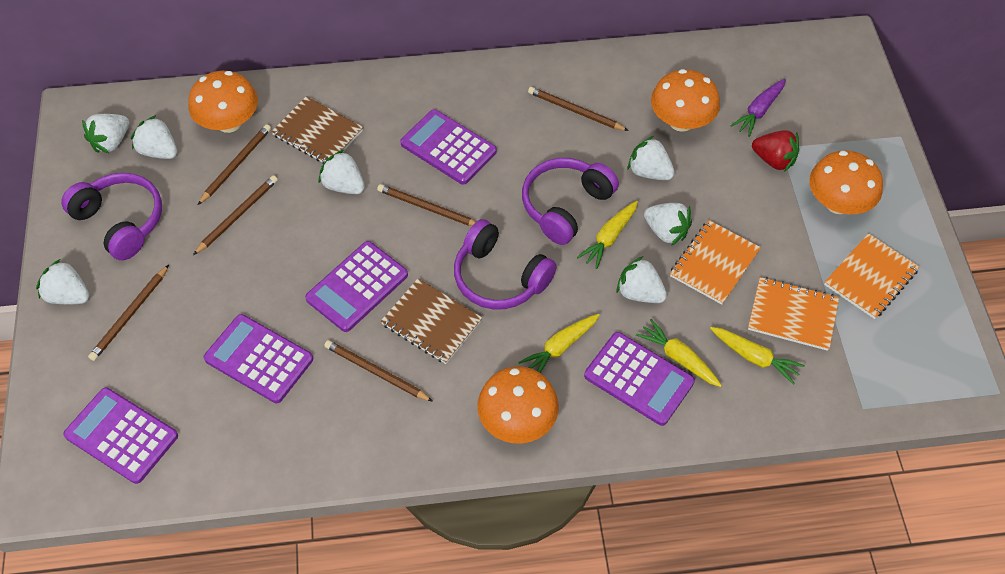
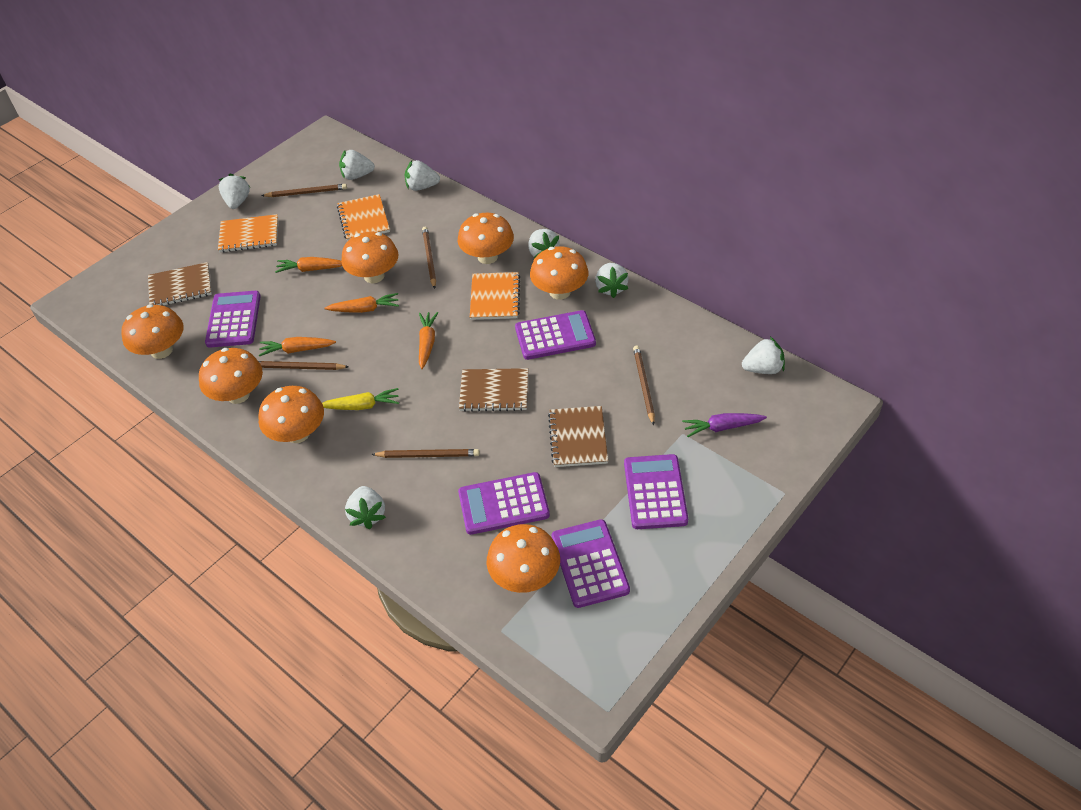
brown notebook: 2 -> 3
brown pencil: 6 -> 5
orange carrot: 0 -> 4
orange mushroom: 4 -> 7
purple headphones: 3 -> 0
red strawberry: 1 -> 0
yellow carrot: 4 -> 1

